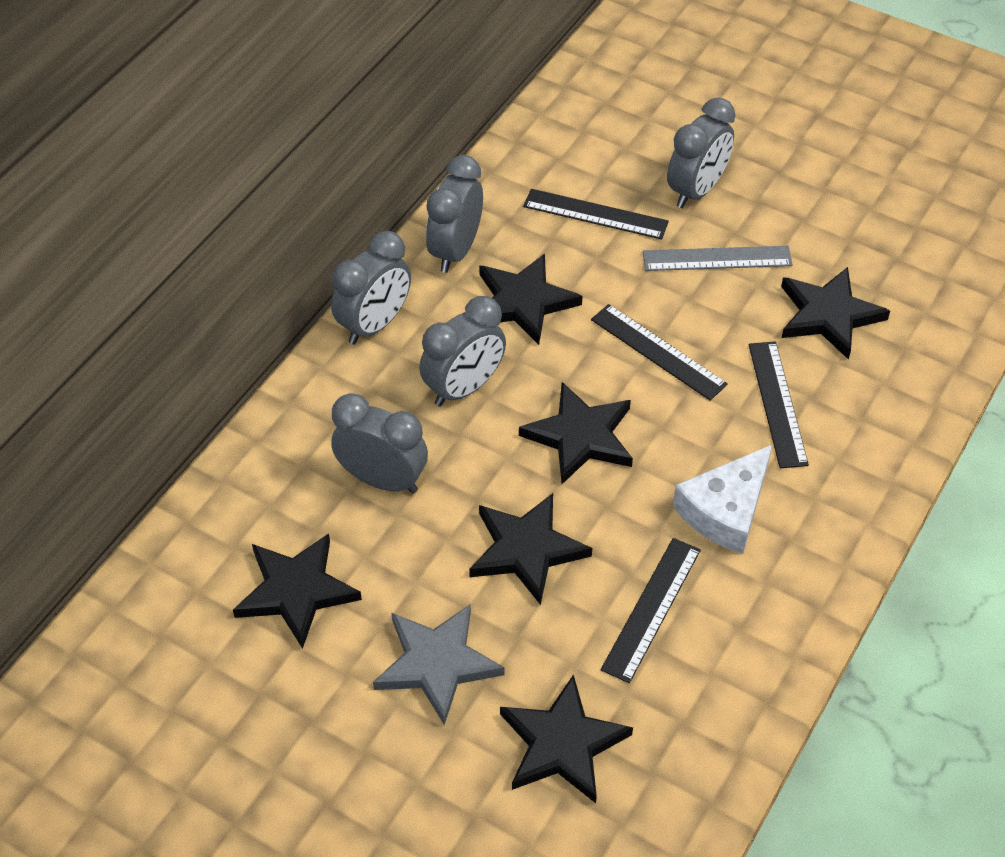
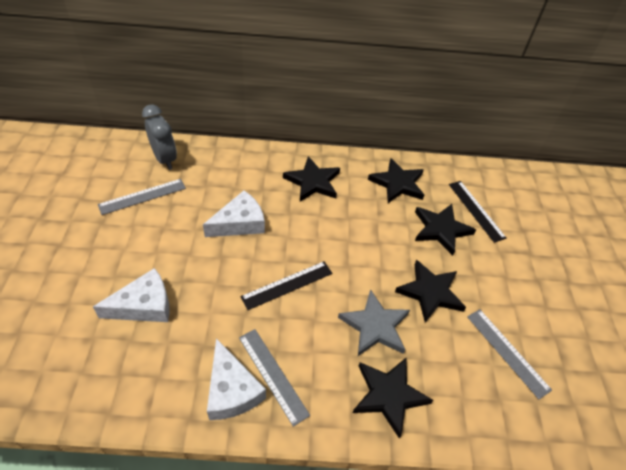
black ruler: 4 -> 2
black star: 6 -> 5
grey clock: 5 -> 1
grey ruler: 1 -> 3
white cheese: 1 -> 3

